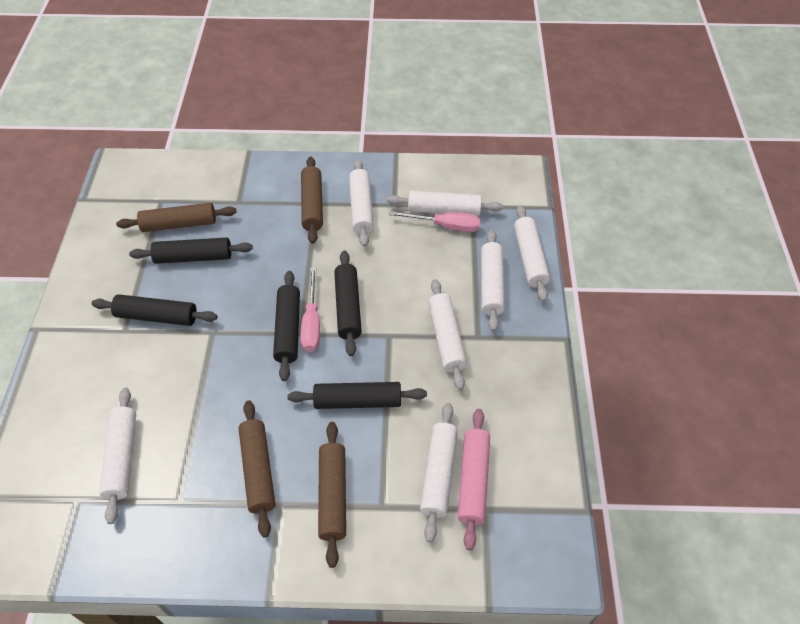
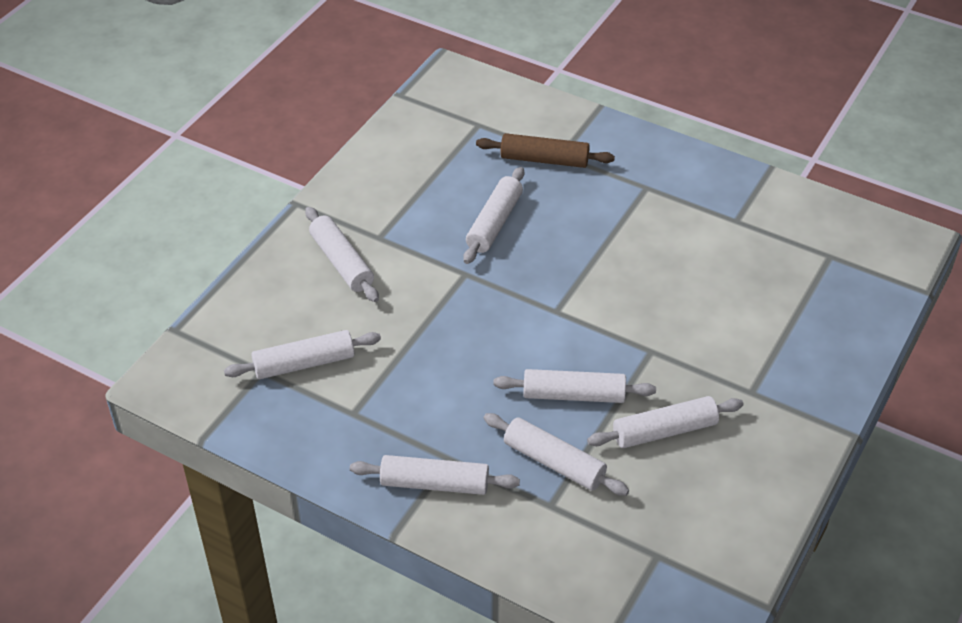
black rolling pin: 5 -> 0
brown rolling pin: 4 -> 1
pink rolling pin: 1 -> 0
pink screwdriver: 2 -> 0

